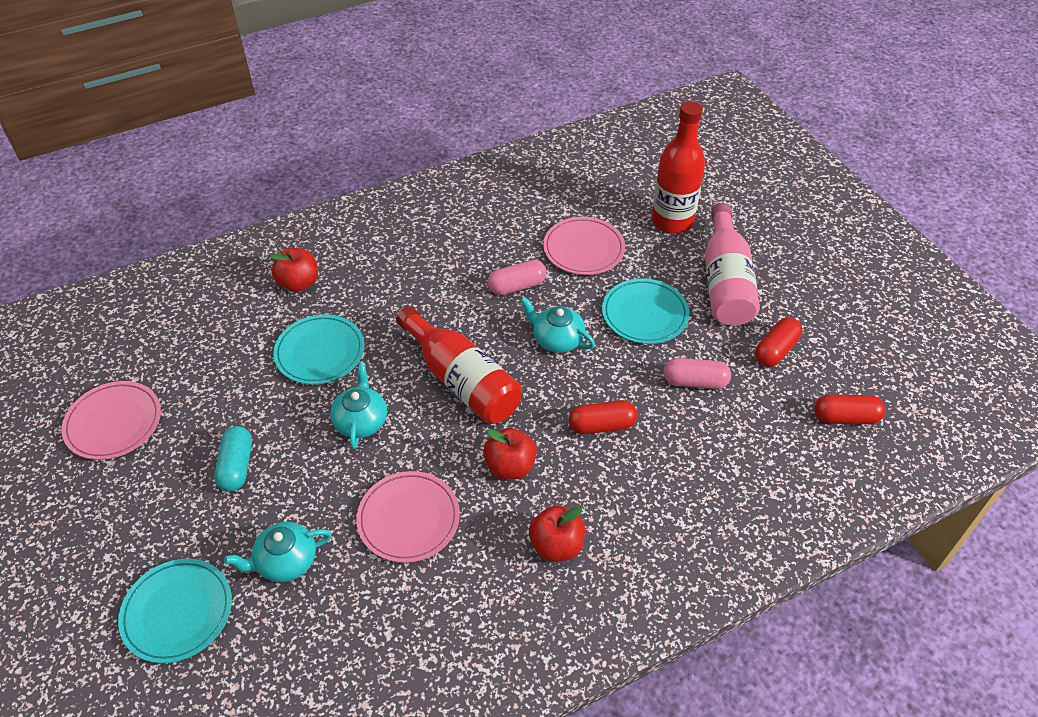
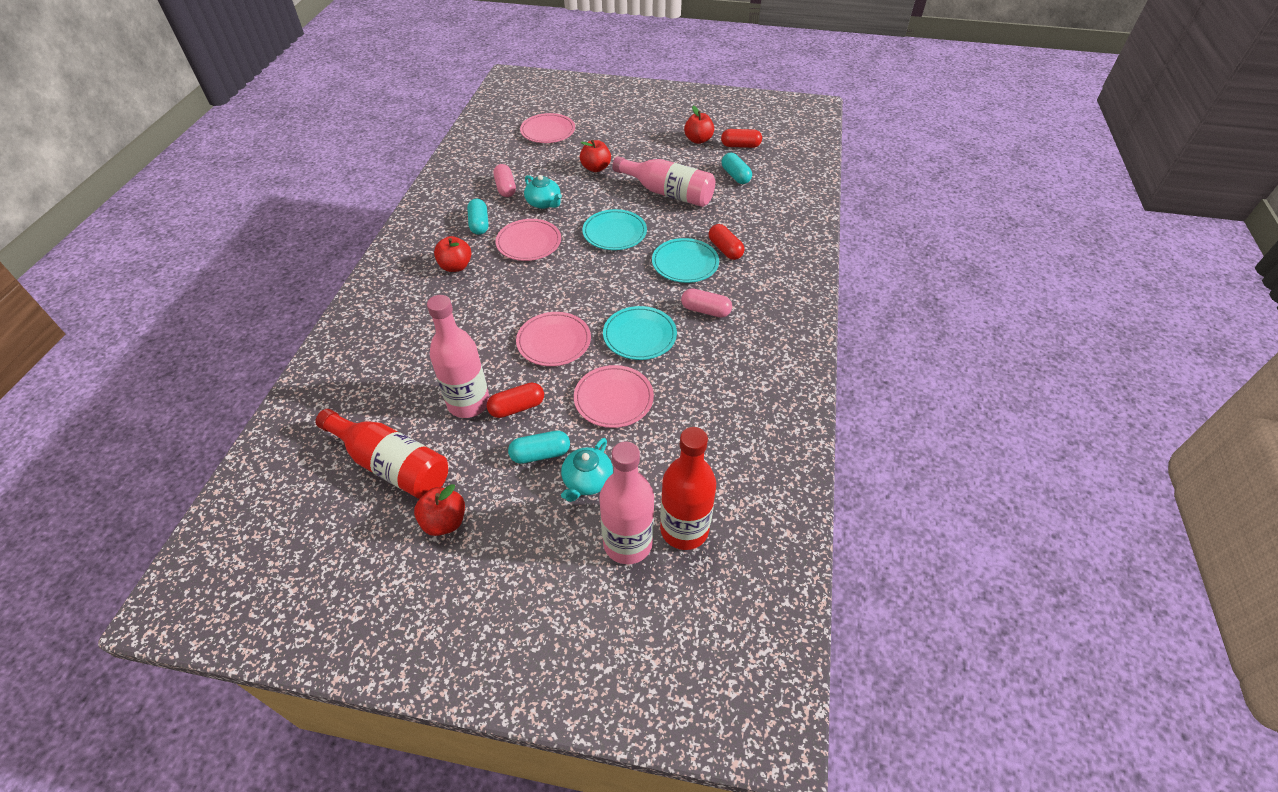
pink bottle: 1 -> 3
pink plate: 3 -> 4
red apple: 3 -> 4
turquoise capsule: 1 -> 3
turquoise teapot: 3 -> 2

